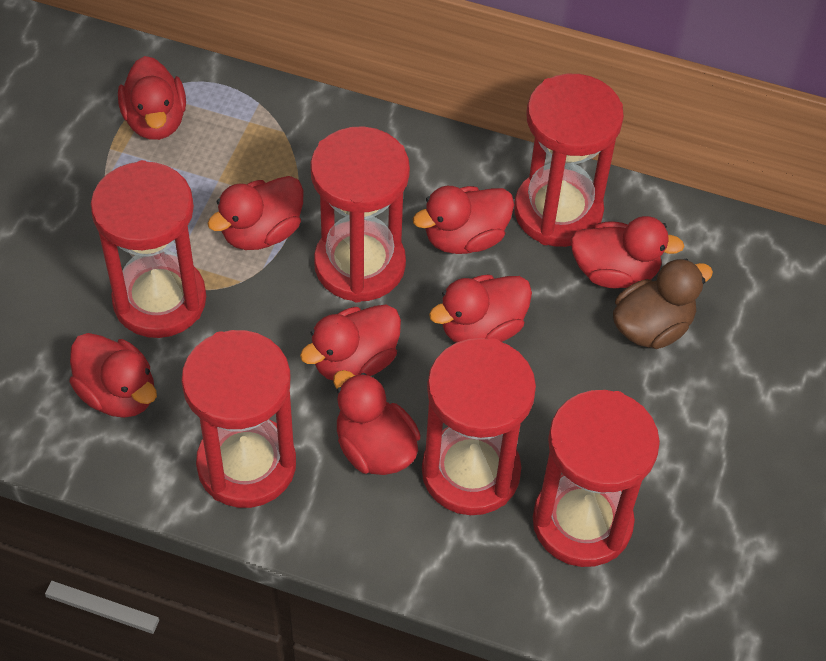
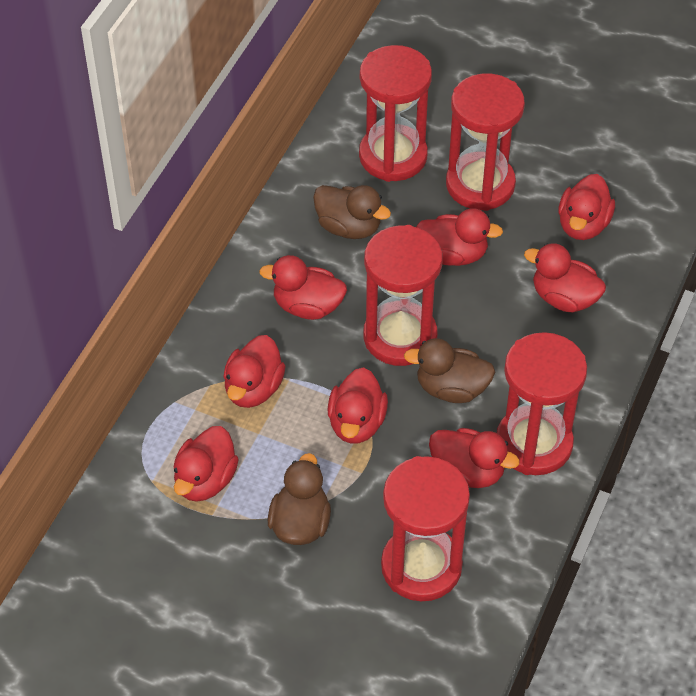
brown duck: 1 -> 3
red hourglass: 6 -> 5

